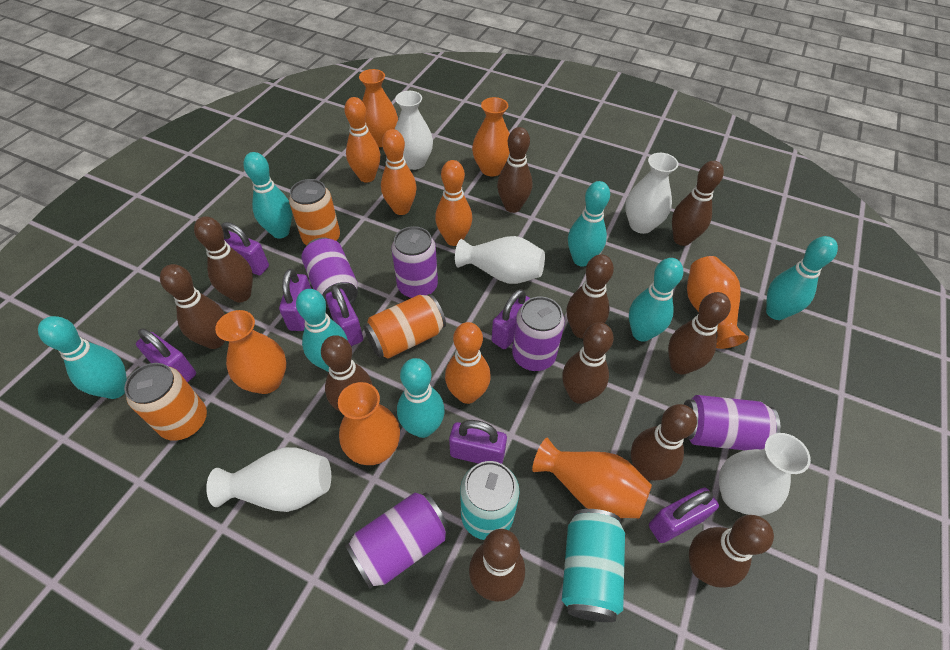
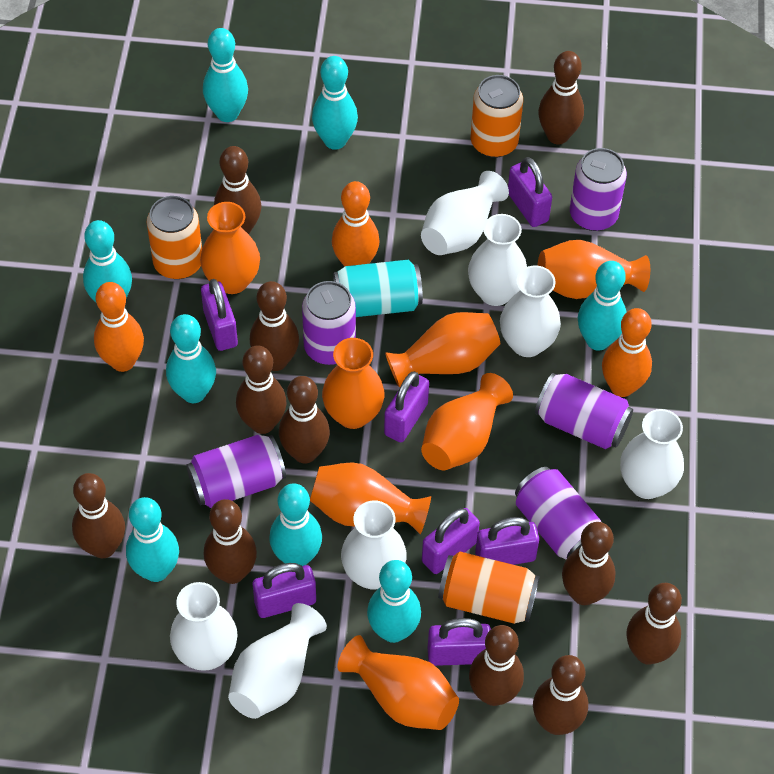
orange bowling pin: 4 -> 3
orange vase: 6 -> 7
turquoise bowling pin: 7 -> 8
turquoise can: 2 -> 1
white vase: 5 -> 7

